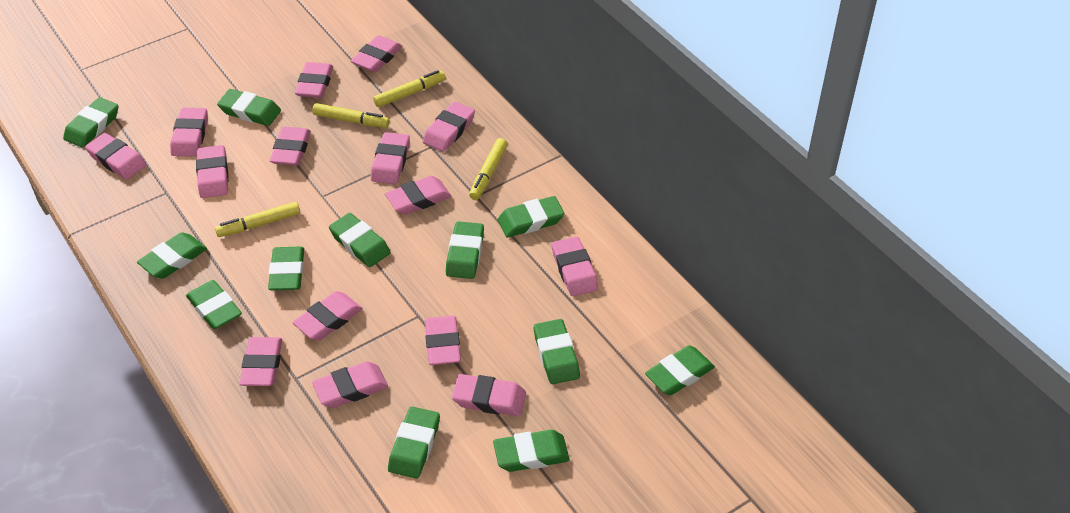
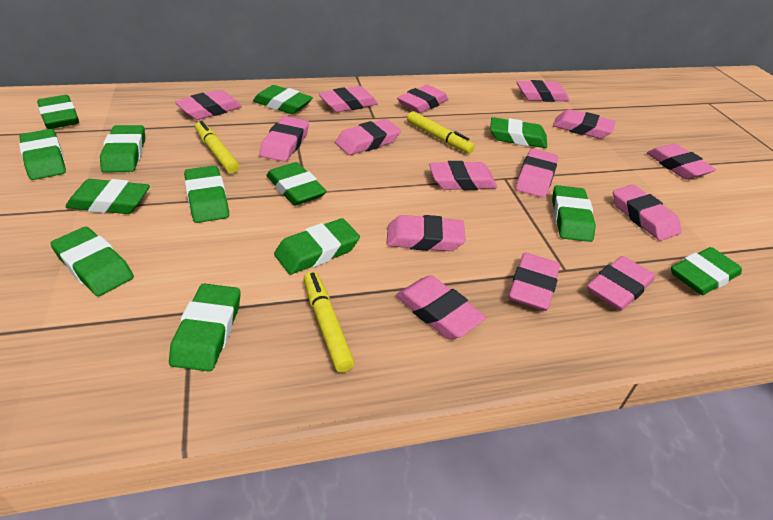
green eraser: 12 -> 13
yellow marker: 4 -> 3

